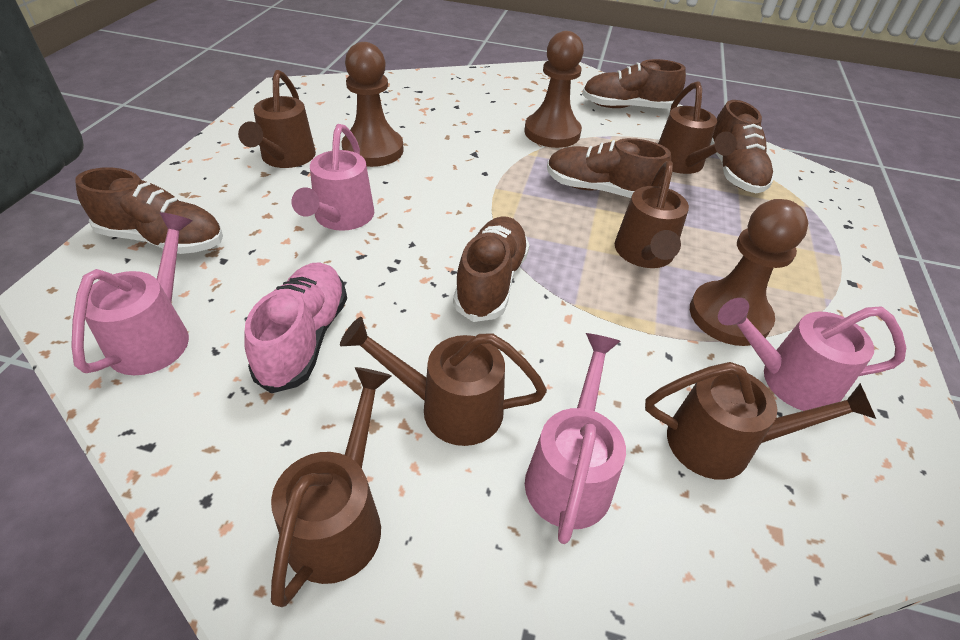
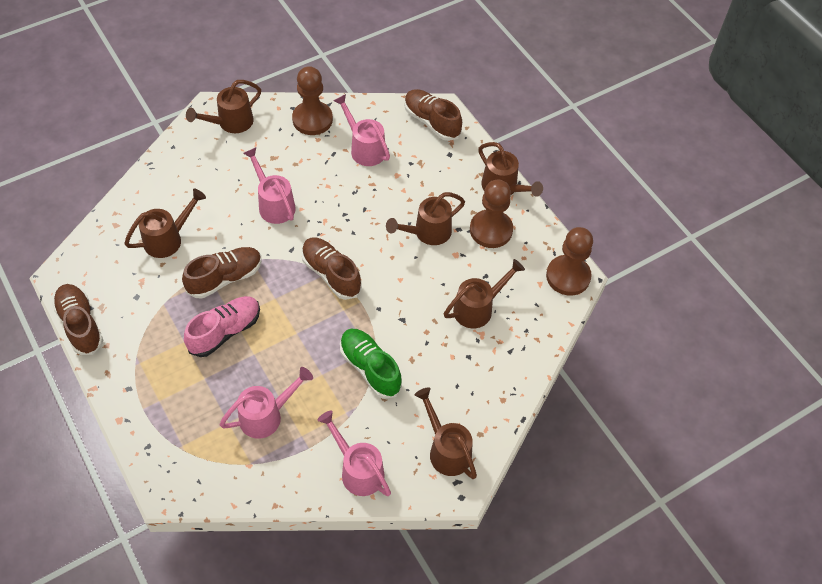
brown shoe: 5 -> 4
green shoe: 0 -> 1

